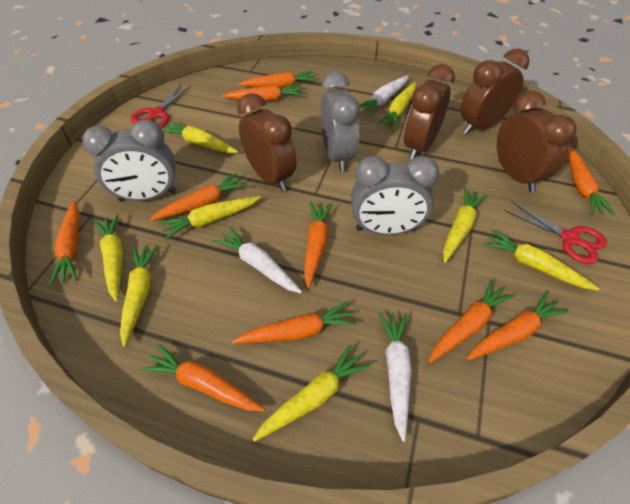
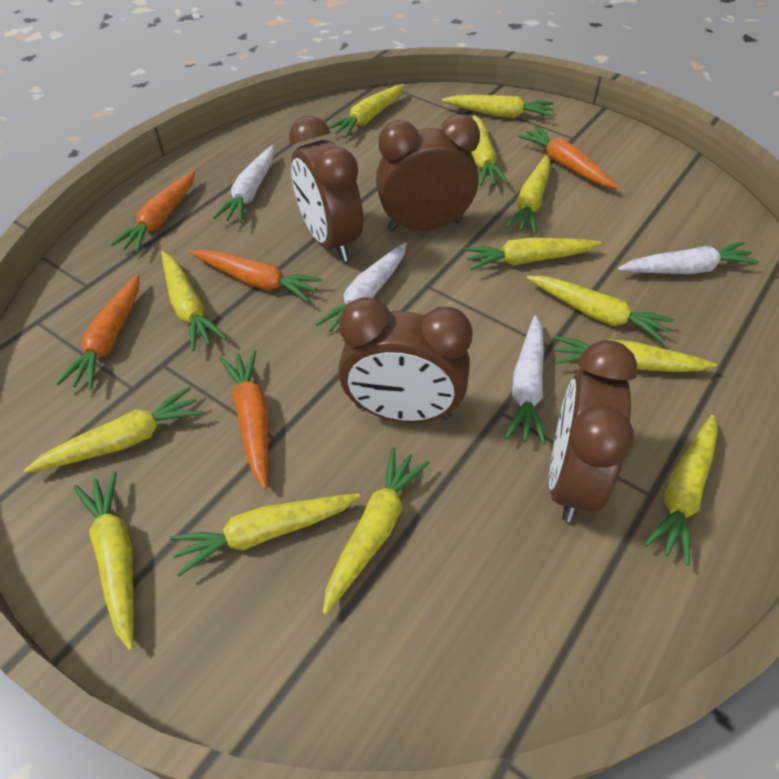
grey clock: 3 -> 0
orange carrot: 10 -> 5
red scissors: 2 -> 0
white carrot: 3 -> 4
yellow carrot: 8 -> 13

